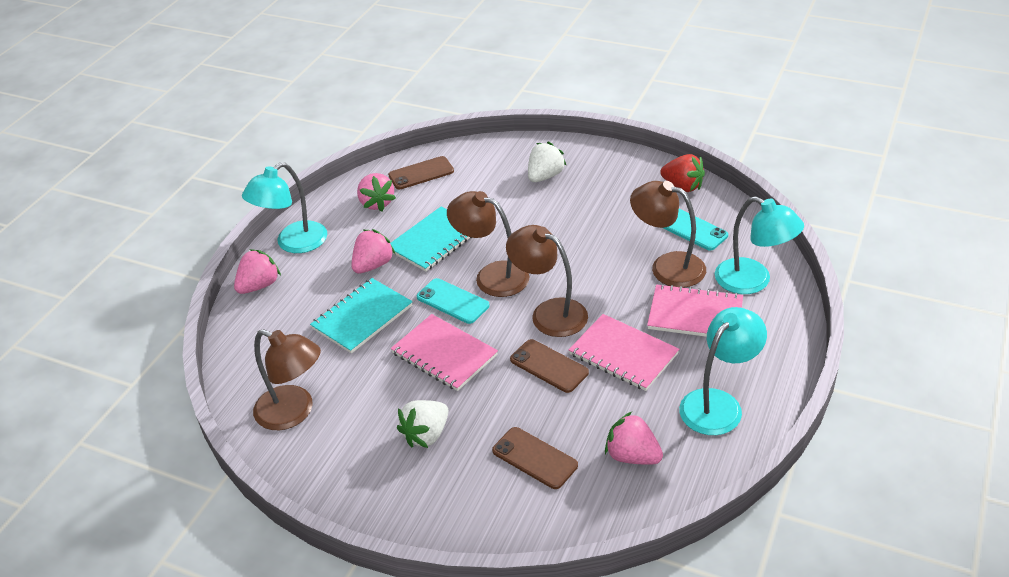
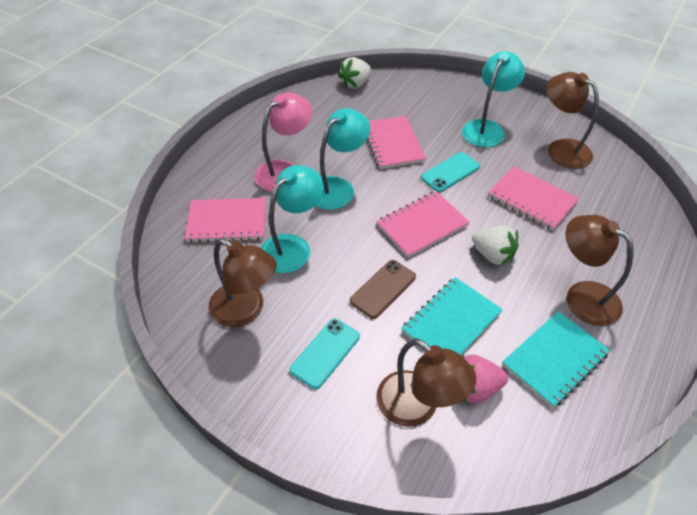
brown phone: 3 -> 1
pink lamp: 0 -> 1
pink notebook: 3 -> 4
pink strawberry: 4 -> 1
red strawberry: 1 -> 0

